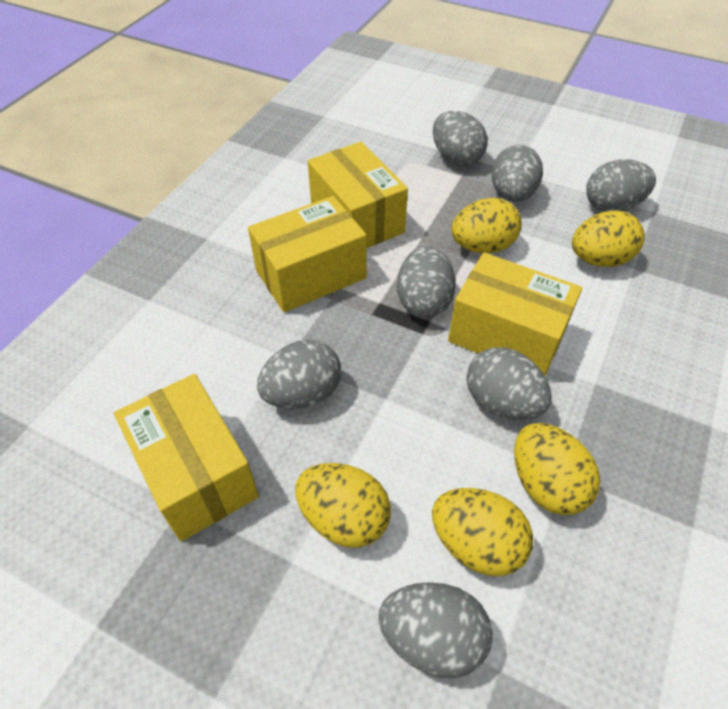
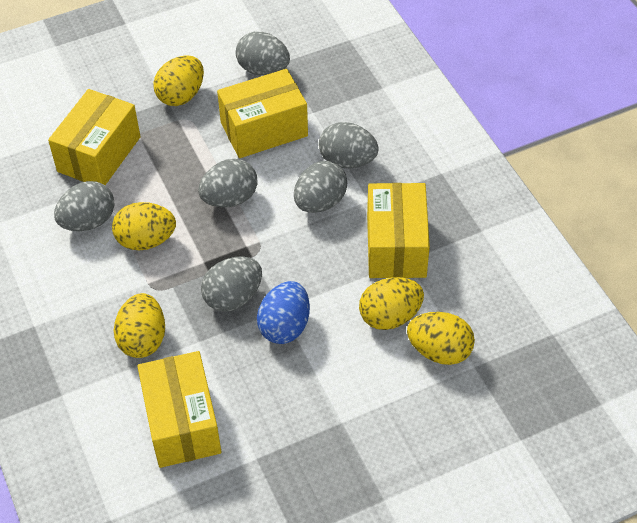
blue egg: 0 -> 1
grey egg: 7 -> 6

